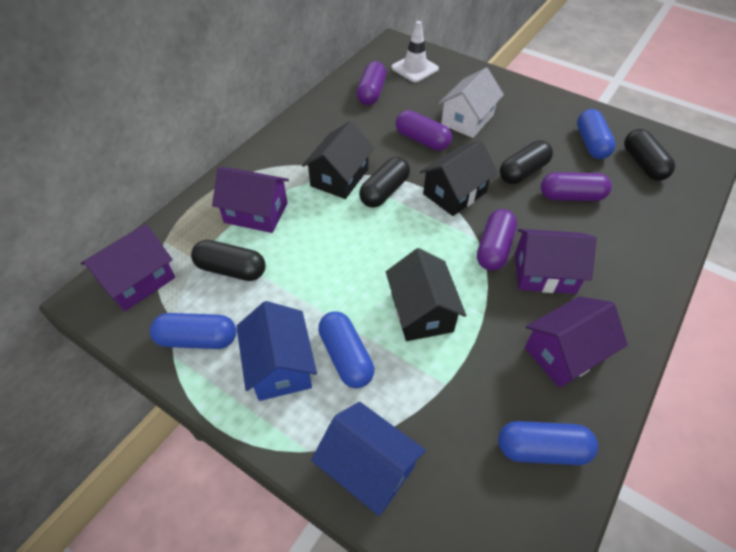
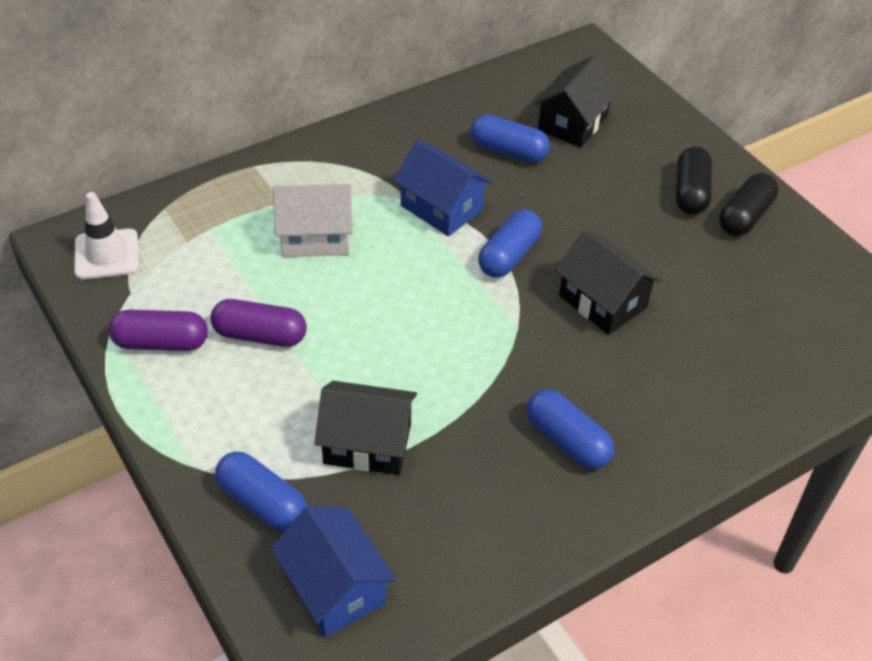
black capsule: 4 -> 2
purple capsule: 4 -> 2
purple house: 4 -> 0

